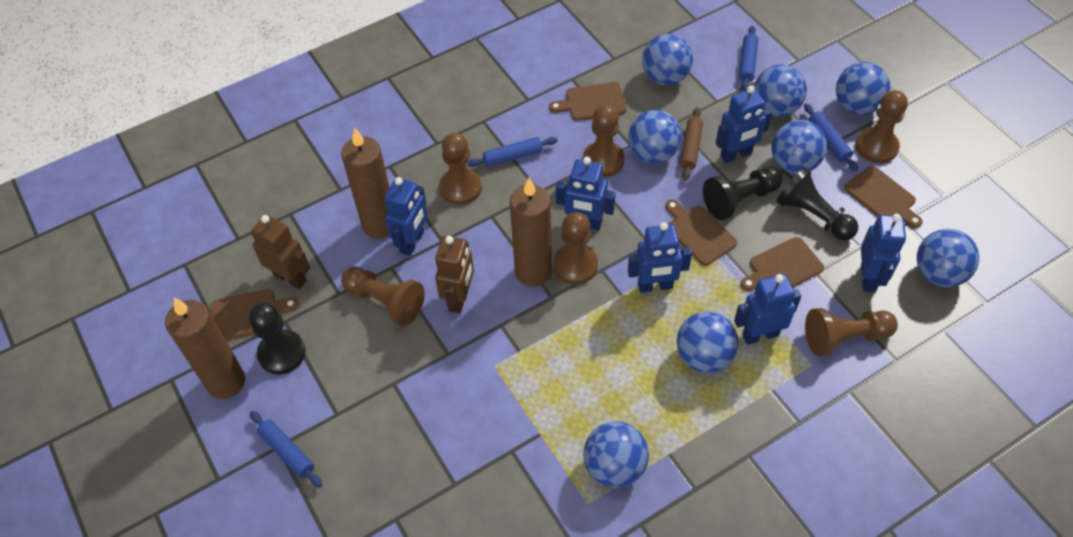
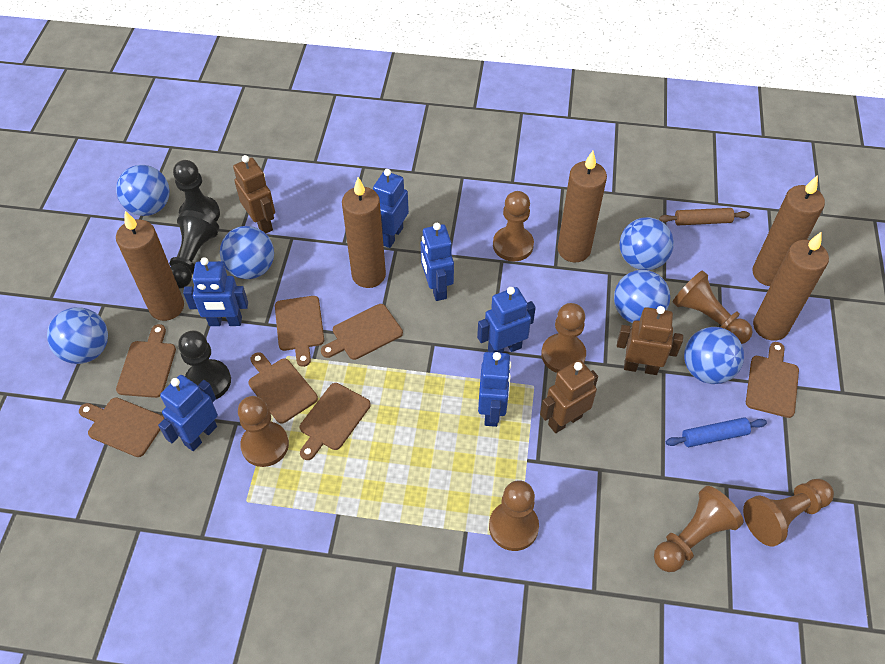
blue ball: 8 -> 6
blue rolling pin: 4 -> 1
brown candle: 3 -> 5
brown cutting board: 5 -> 7
brown pawn: 6 -> 7
brown robot: 2 -> 3

